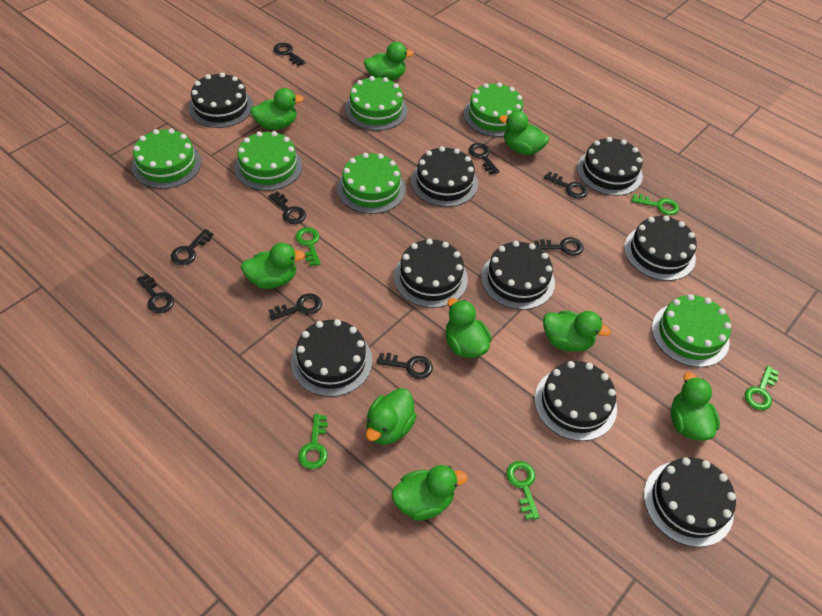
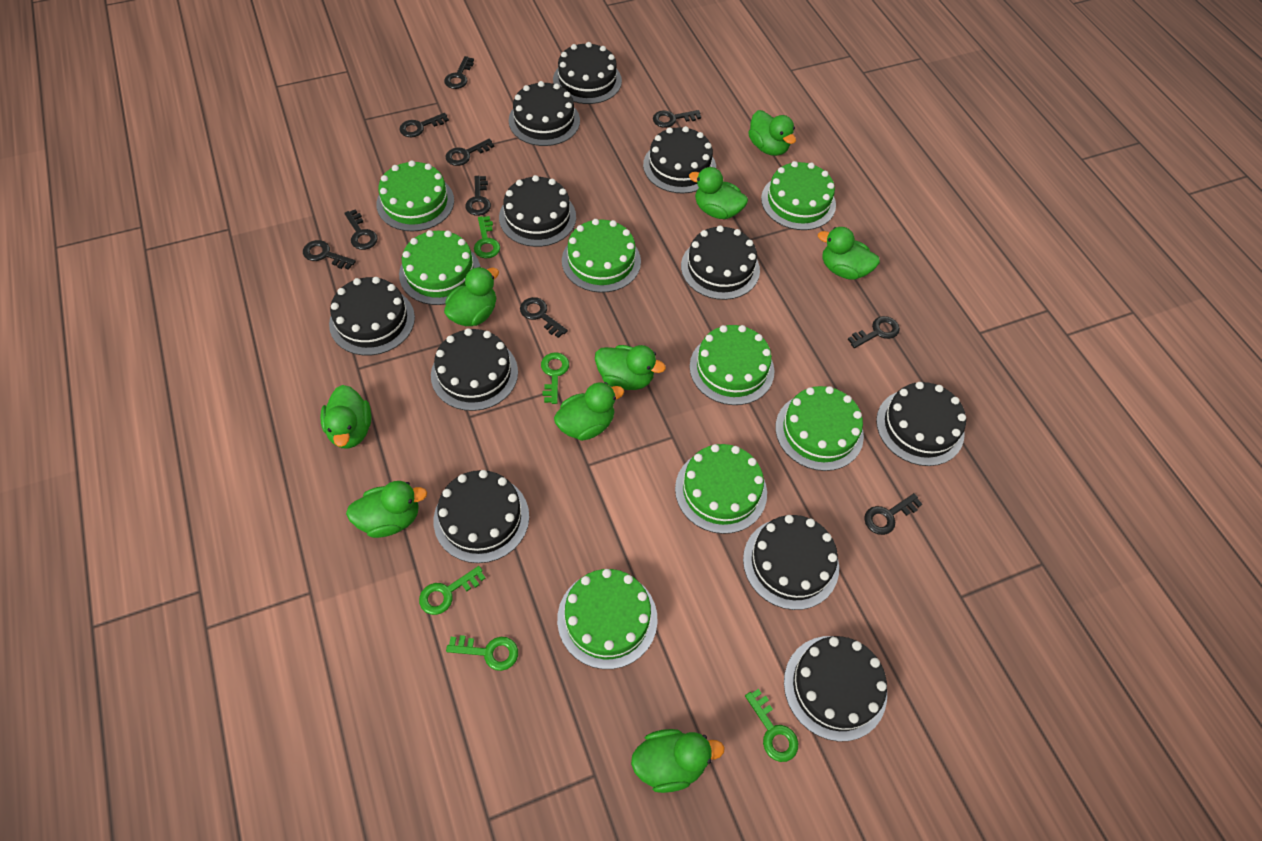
black cake: 9 -> 11
black key: 9 -> 10
green cake: 6 -> 8

